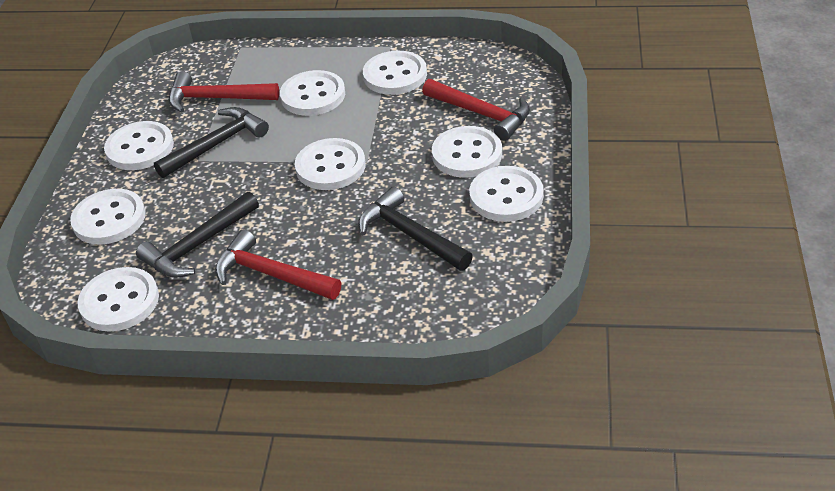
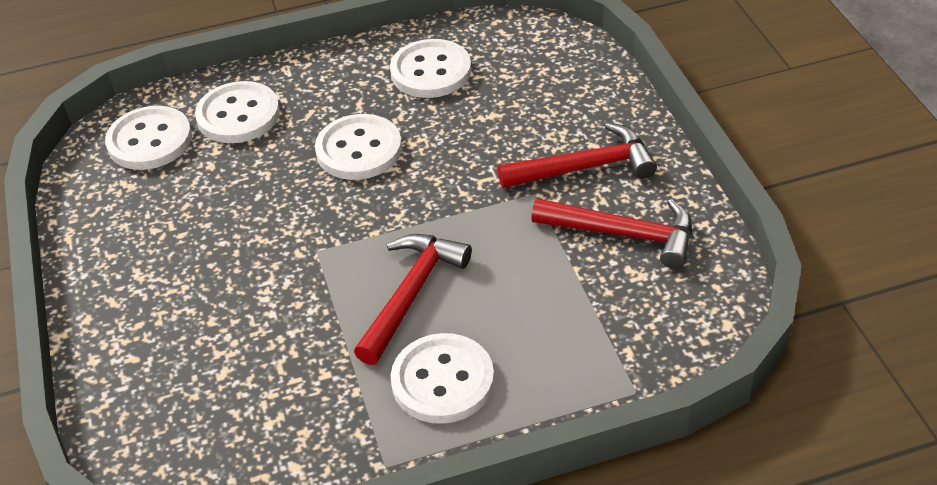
black hammer: 3 -> 0
white button: 8 -> 5

